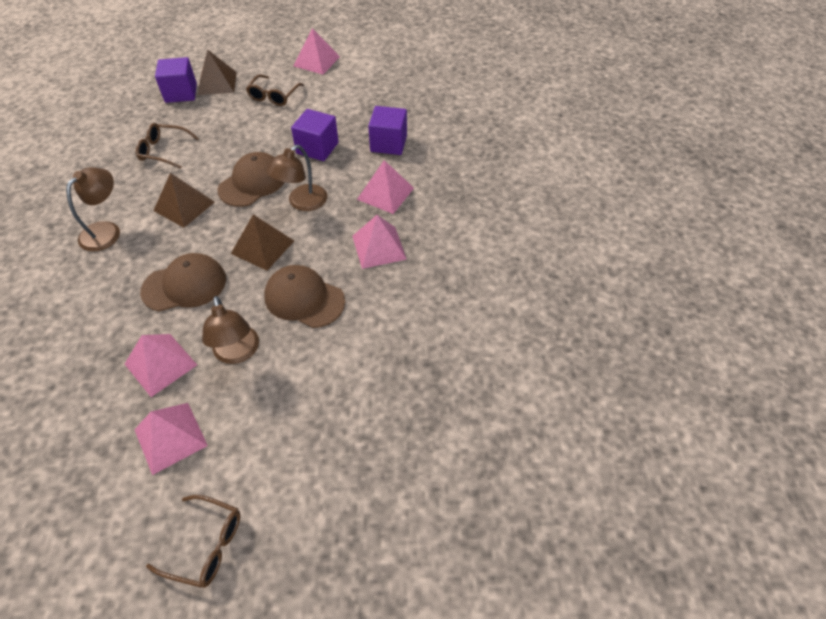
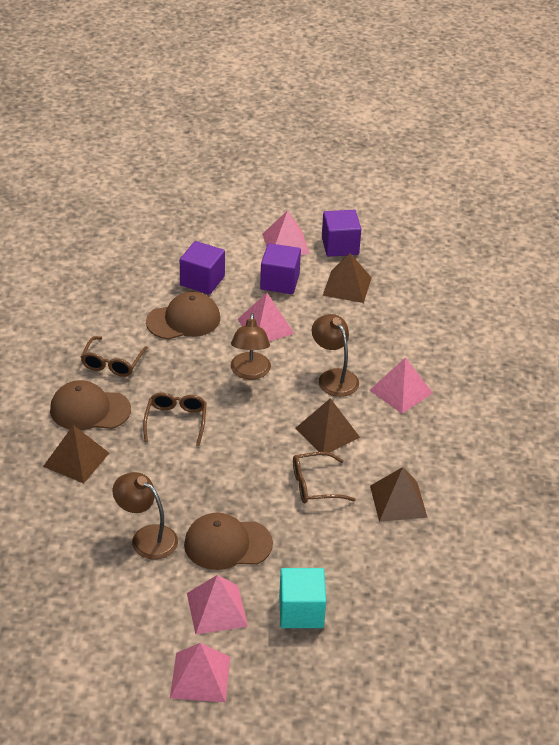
brown pyramid: 3 -> 4
turquoise cube: 0 -> 1

